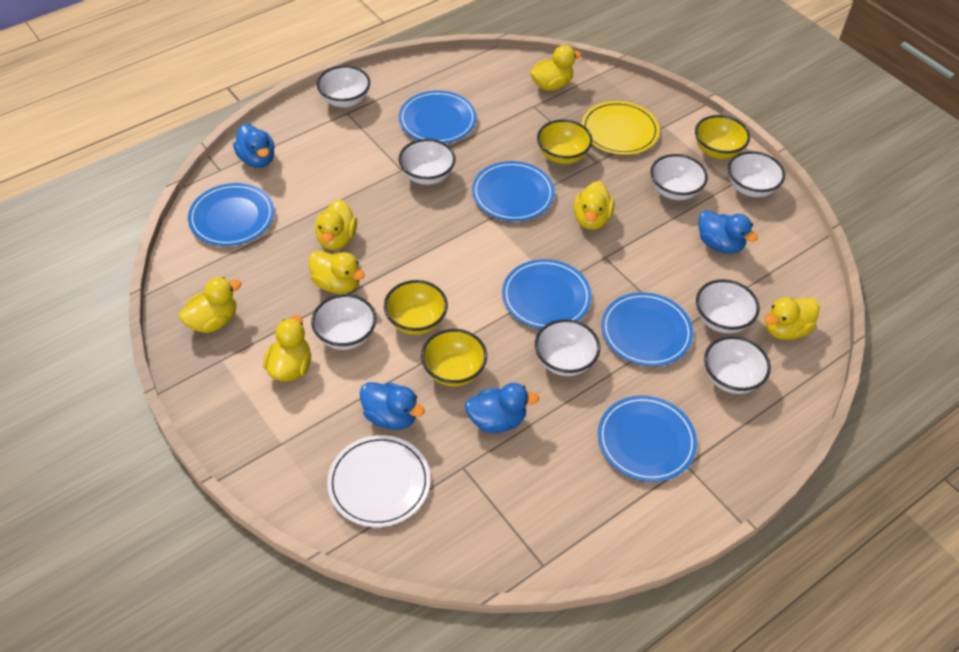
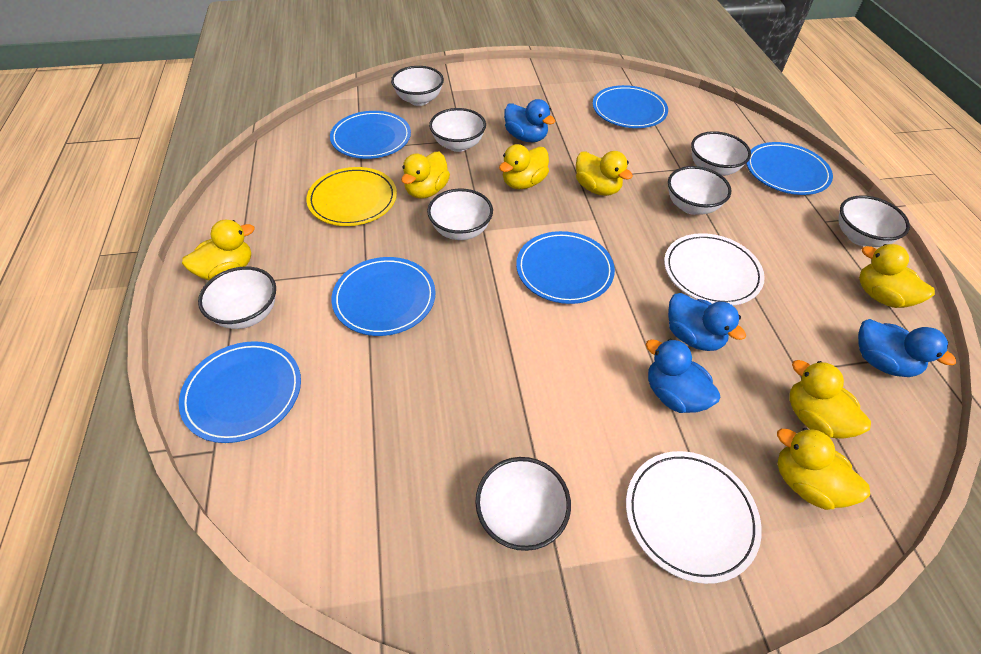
white plate: 1 -> 2
yellow bowl: 4 -> 0

